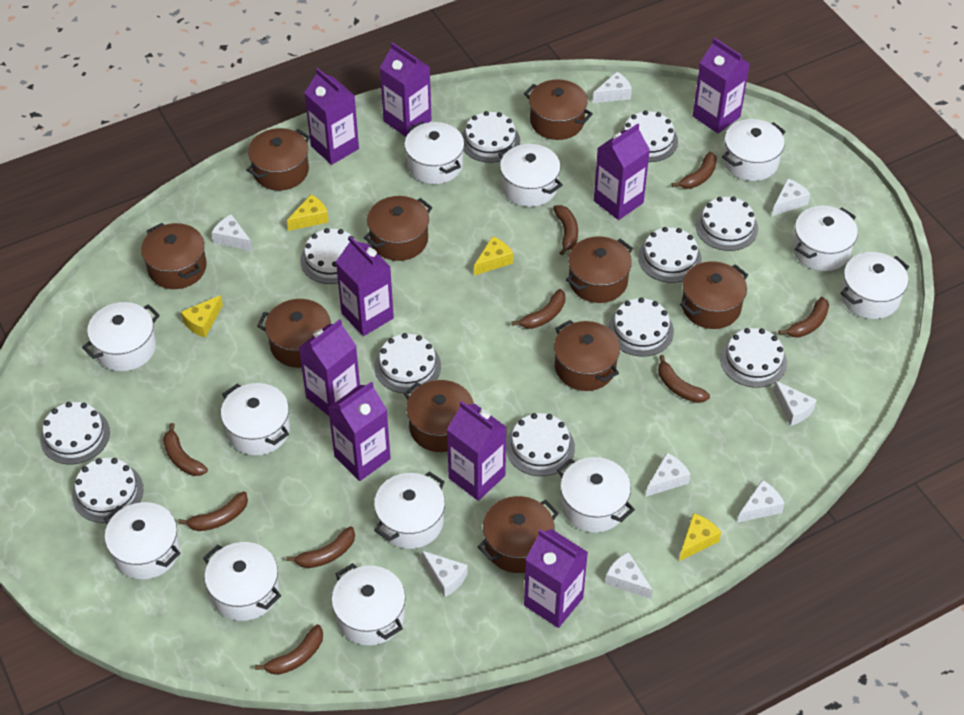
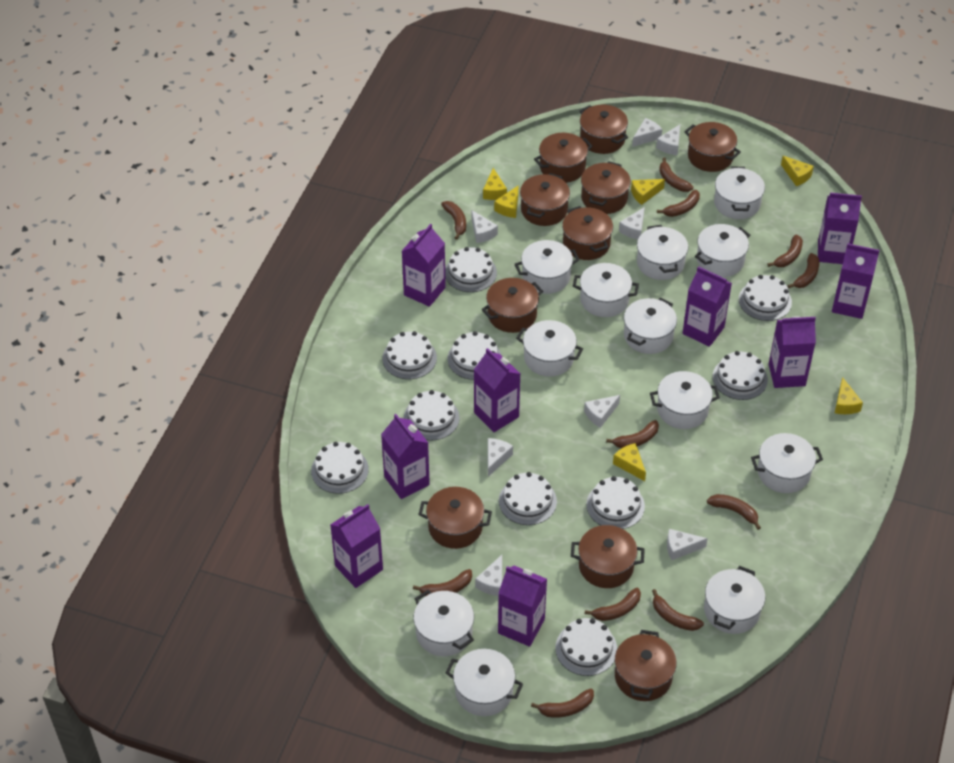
brown banana: 9 -> 11
white cake: 11 -> 10
yellow cheese: 4 -> 6

